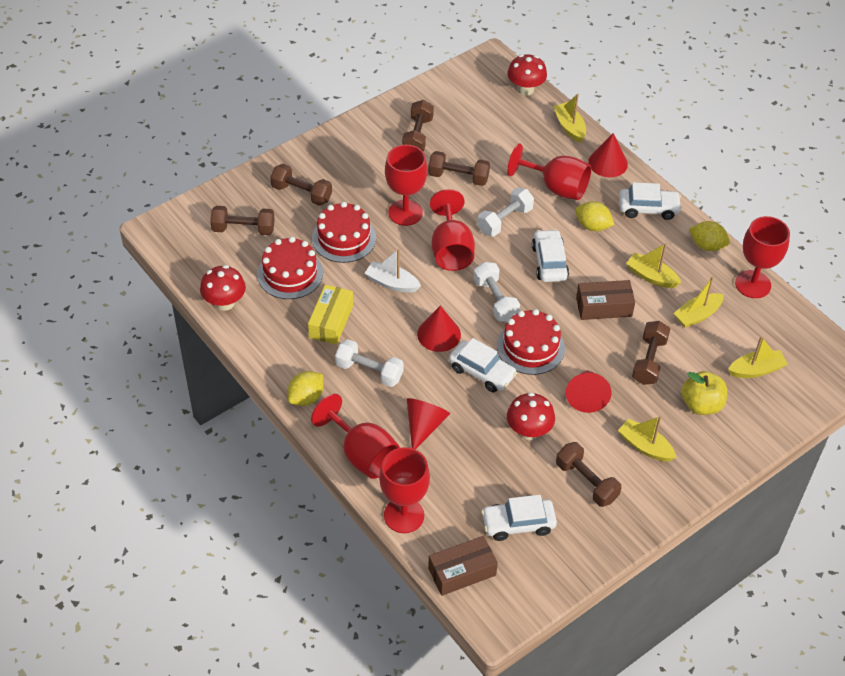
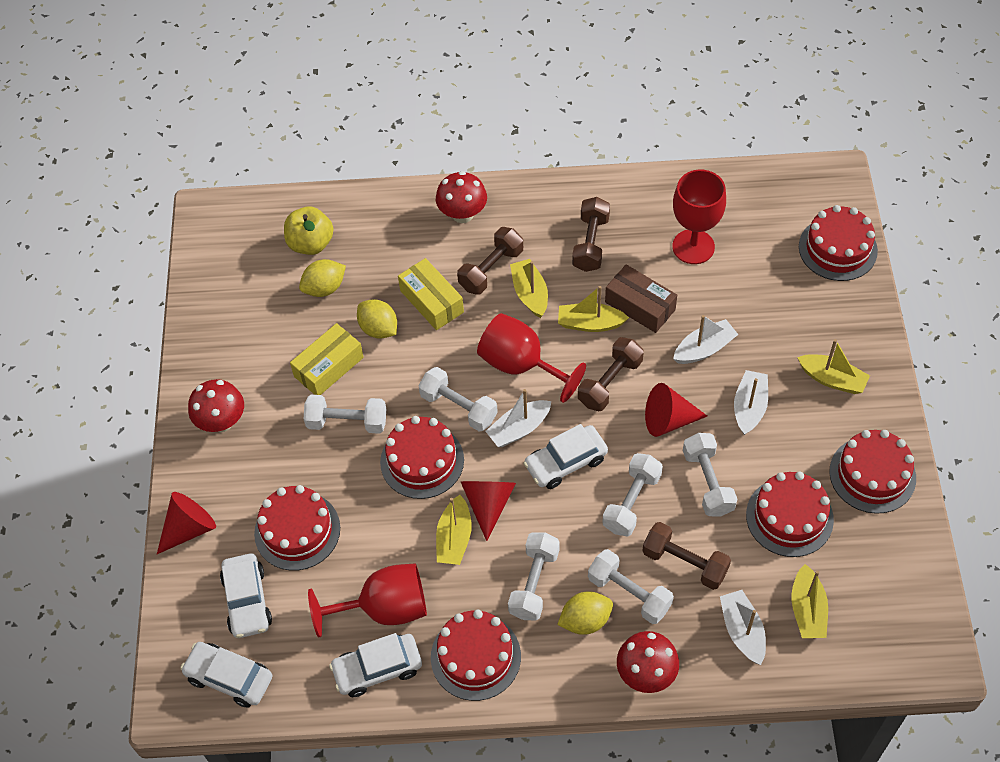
brown box: 2 -> 1
brown dumbbell: 6 -> 4
red cake: 3 -> 6
red cone: 4 -> 3
red goblet: 6 -> 3
white boat: 1 -> 4
white dumbbell: 3 -> 6
yellow box: 1 -> 2

